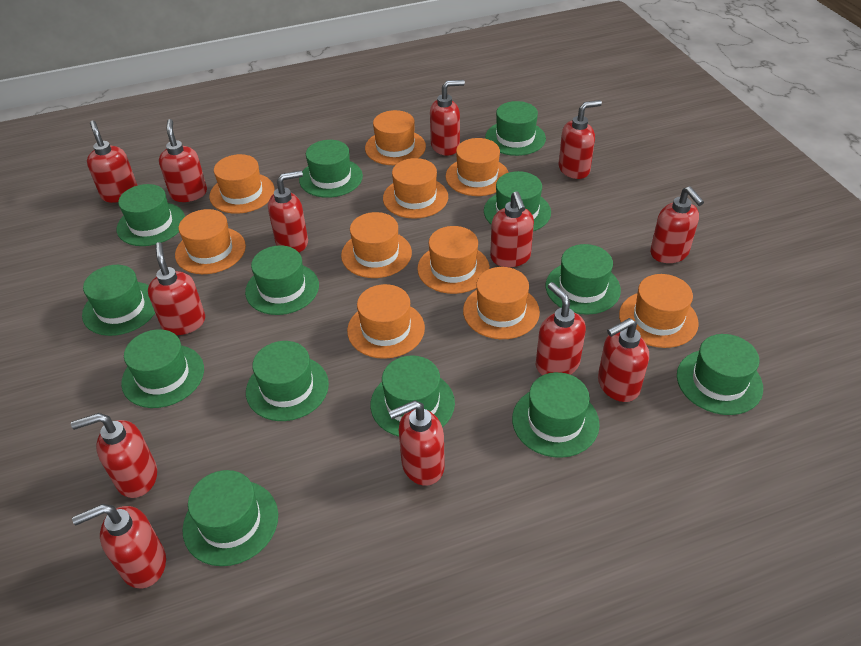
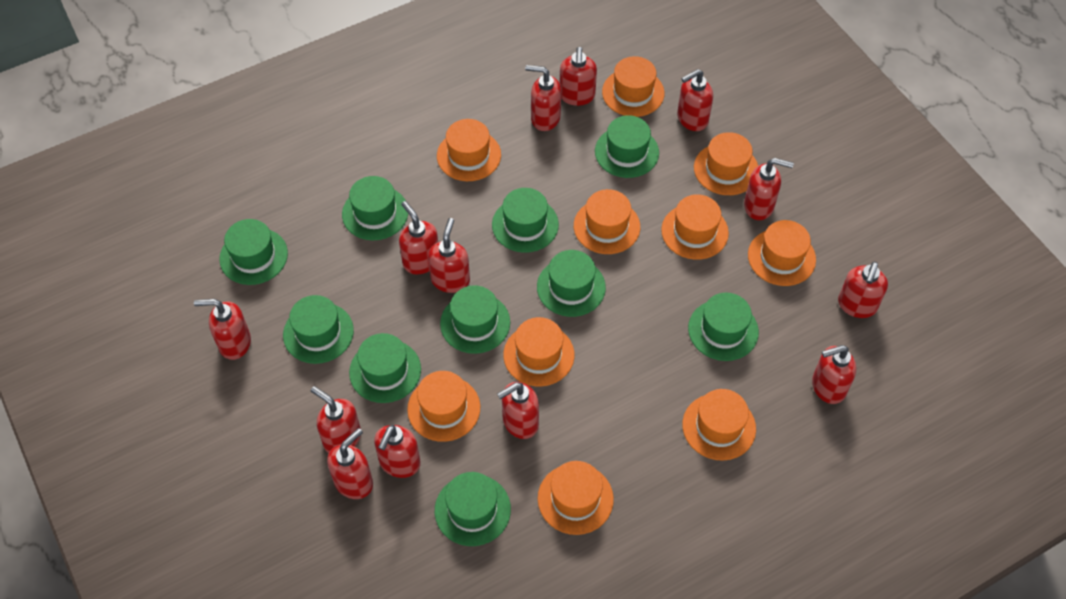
green hat: 13 -> 10

